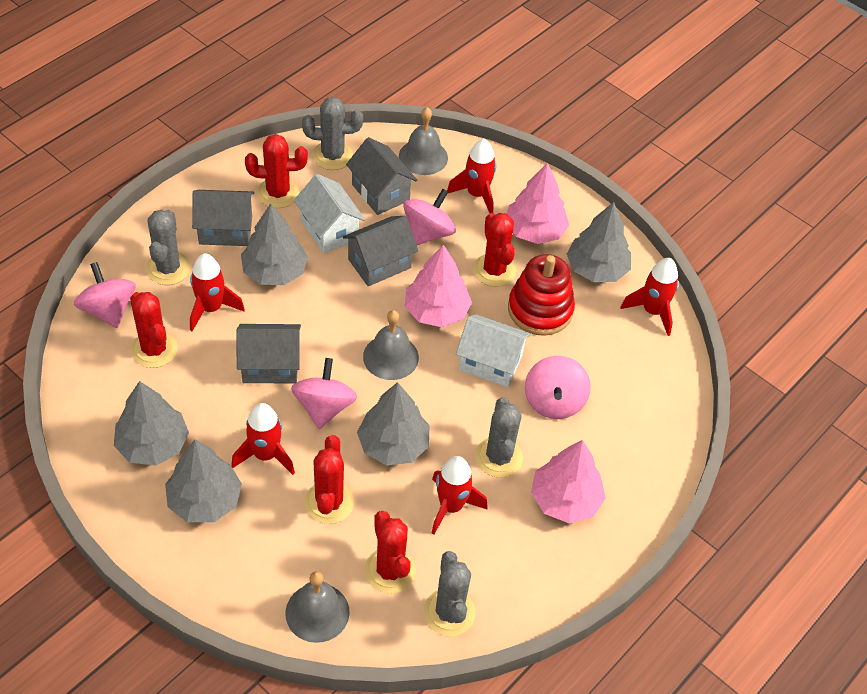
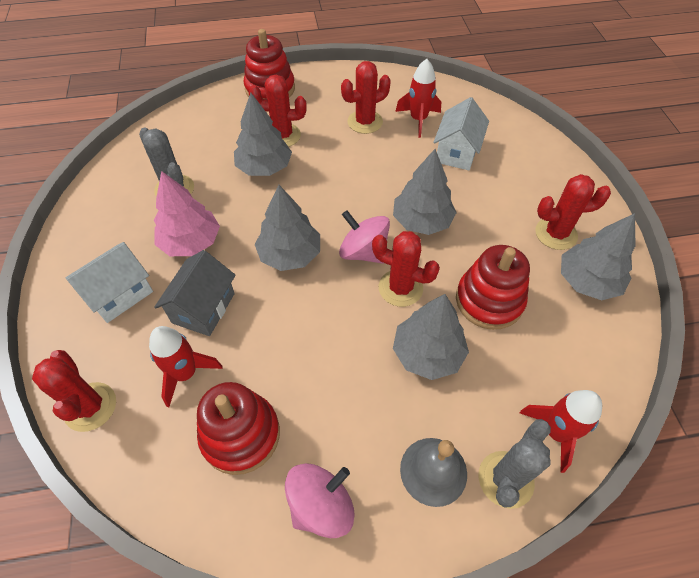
grey bell: 3 -> 1
grey cactus: 4 -> 2
grey house: 4 -> 1
pink spinning top: 4 -> 2
pink tree: 3 -> 1
red rocket: 5 -> 3
red stacking toy: 1 -> 3

